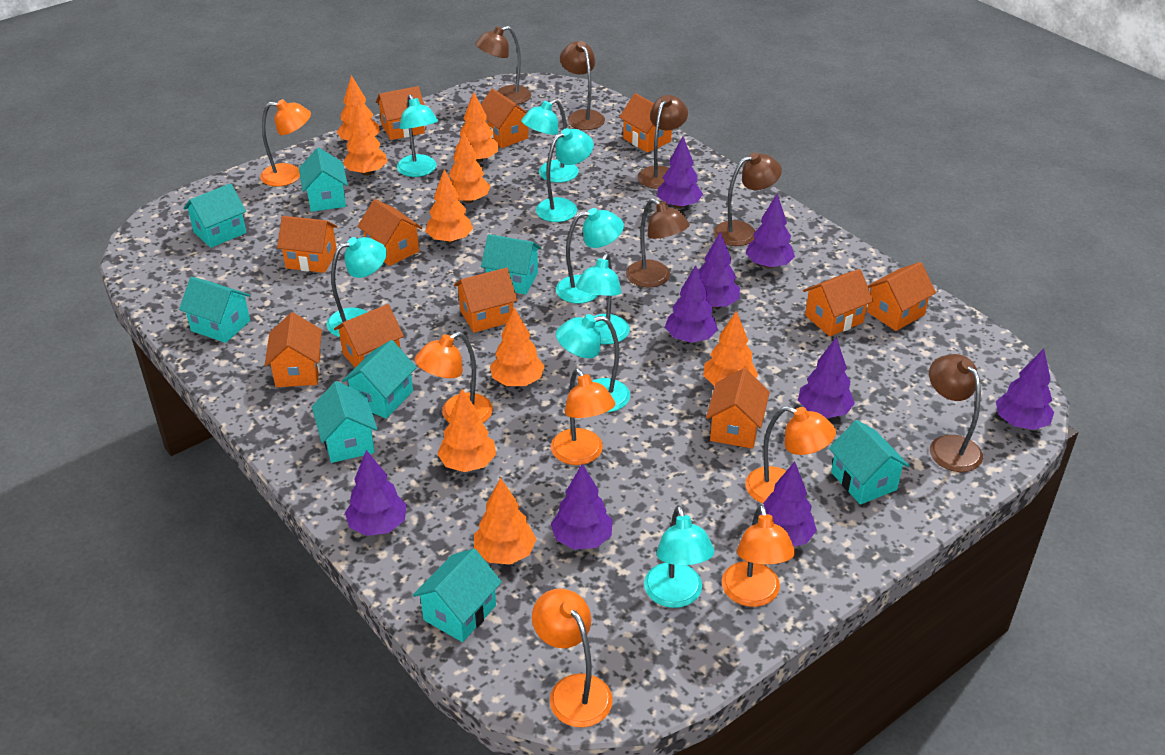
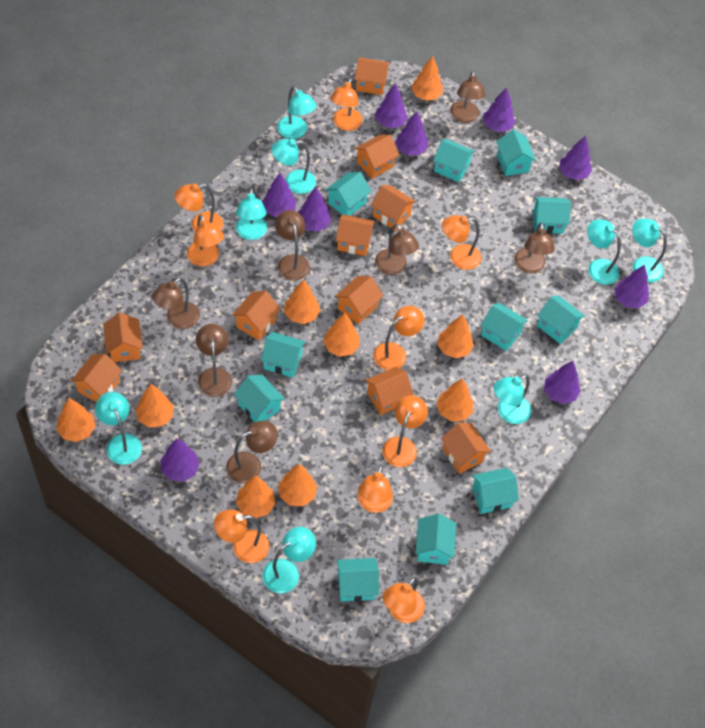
brown lamp: 6 -> 7
orange house: 11 -> 10
orange lamp: 6 -> 9
turquoise house: 8 -> 11

